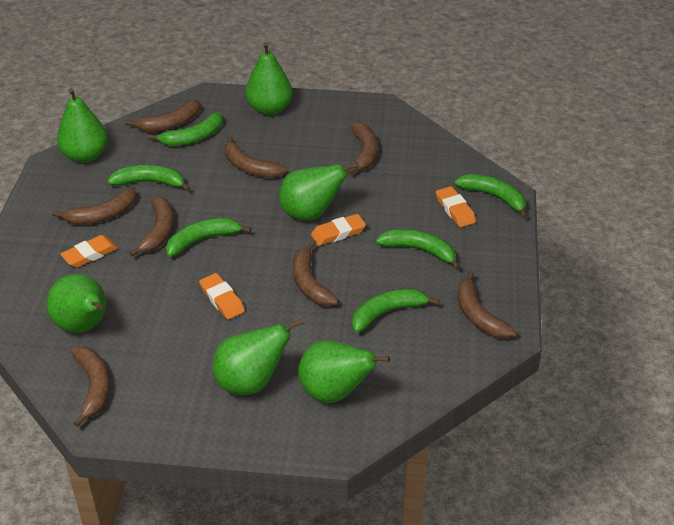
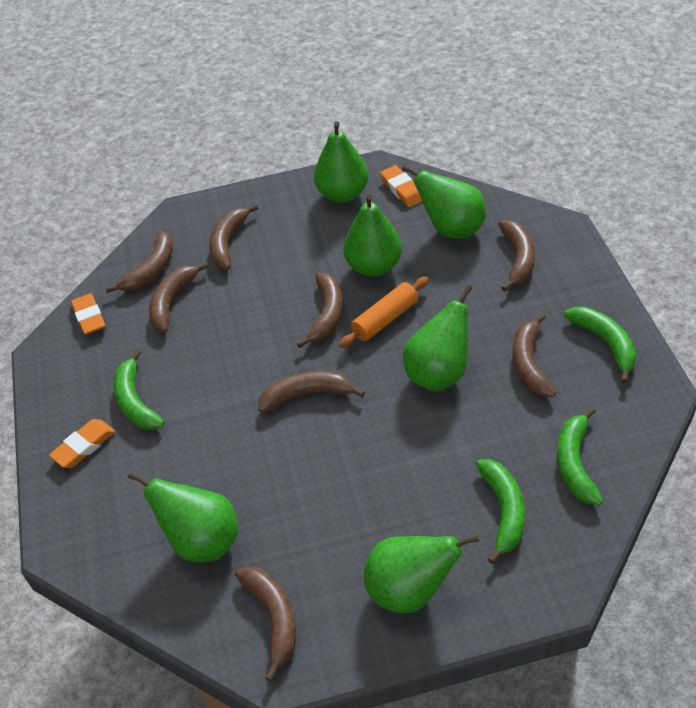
green banana: 6 -> 4
orange eraser: 4 -> 3
orange rolling pin: 0 -> 1

